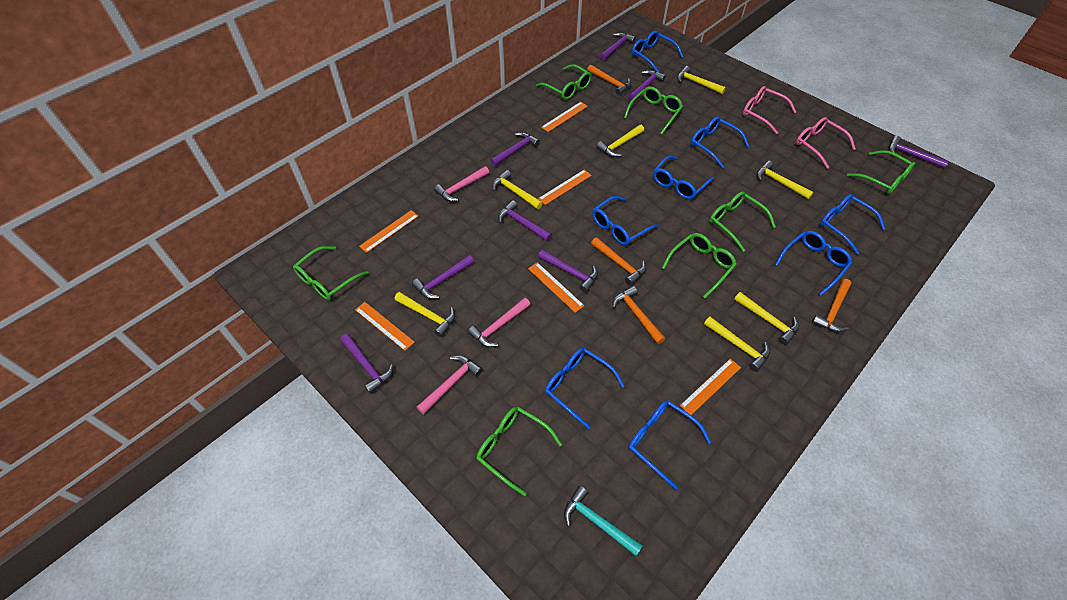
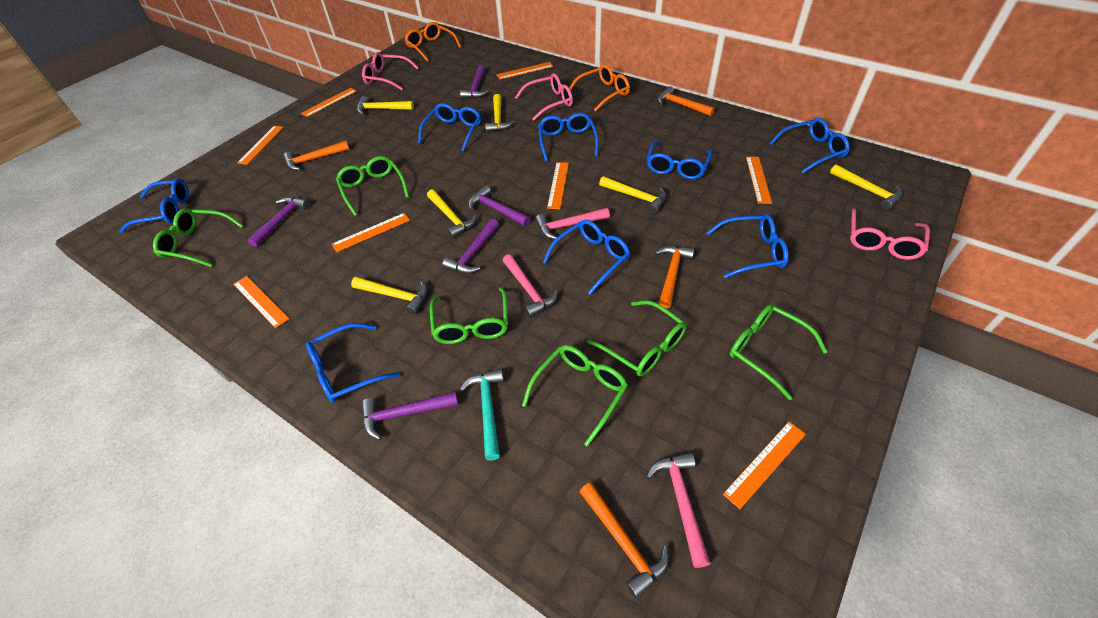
green glasses: 7 -> 6
orange glasses: 0 -> 2
orange ruler: 6 -> 8
pink glasses: 2 -> 3
purple hammer: 8 -> 5
yellow hammer: 7 -> 6

